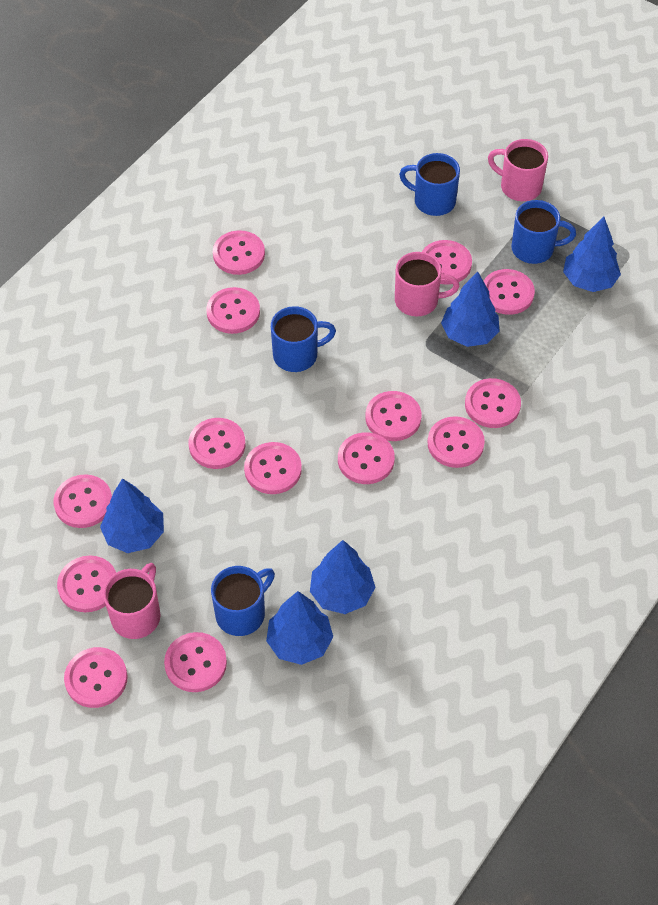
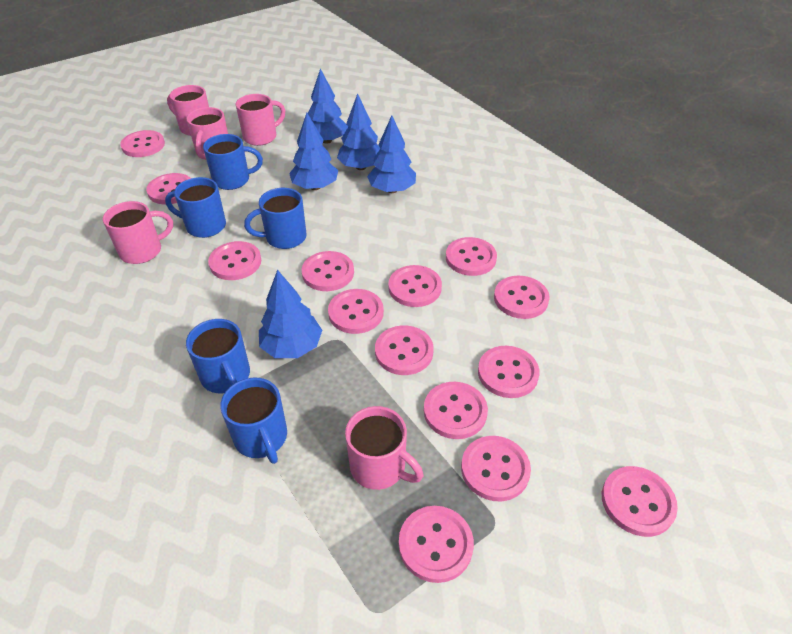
blue mug: 4 -> 5
pink mug: 3 -> 5

